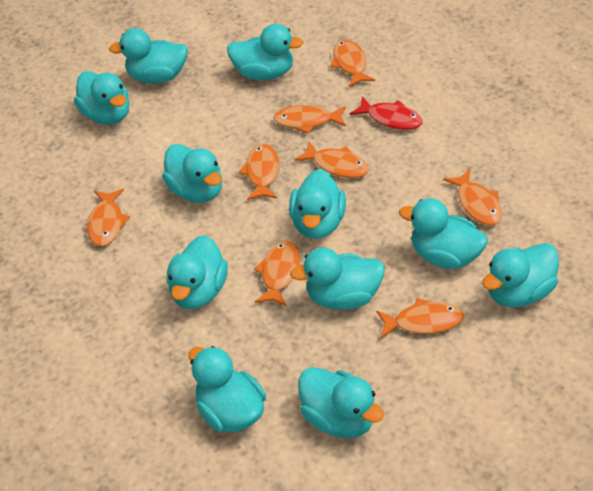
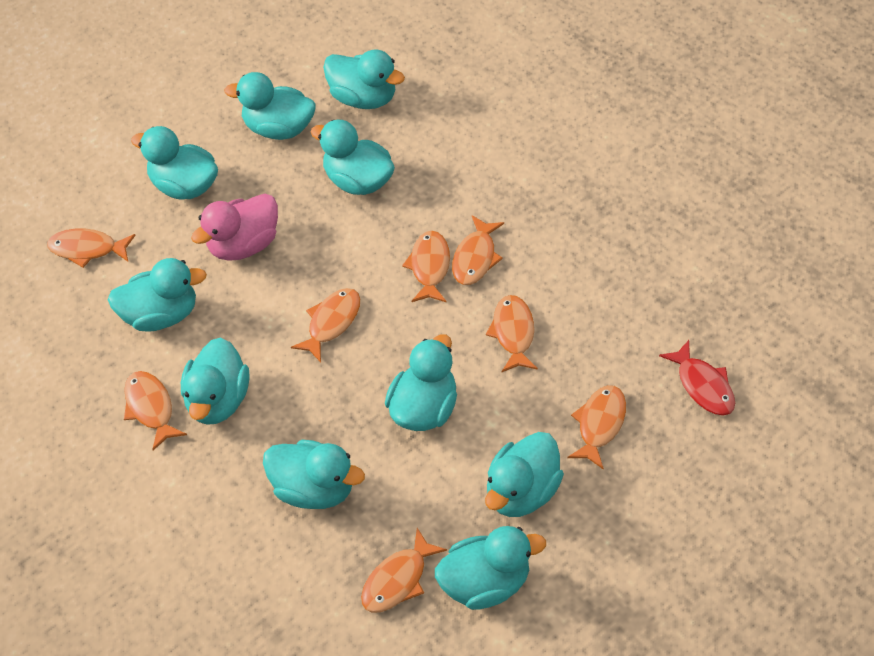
pink duck: 0 -> 1
turquoise duck: 11 -> 10

